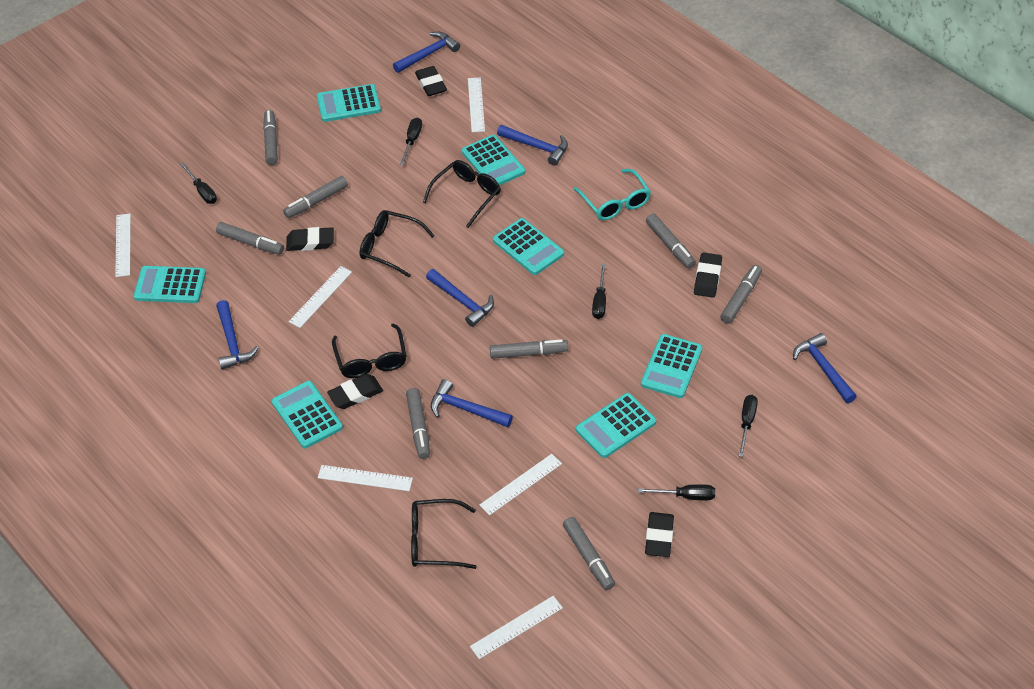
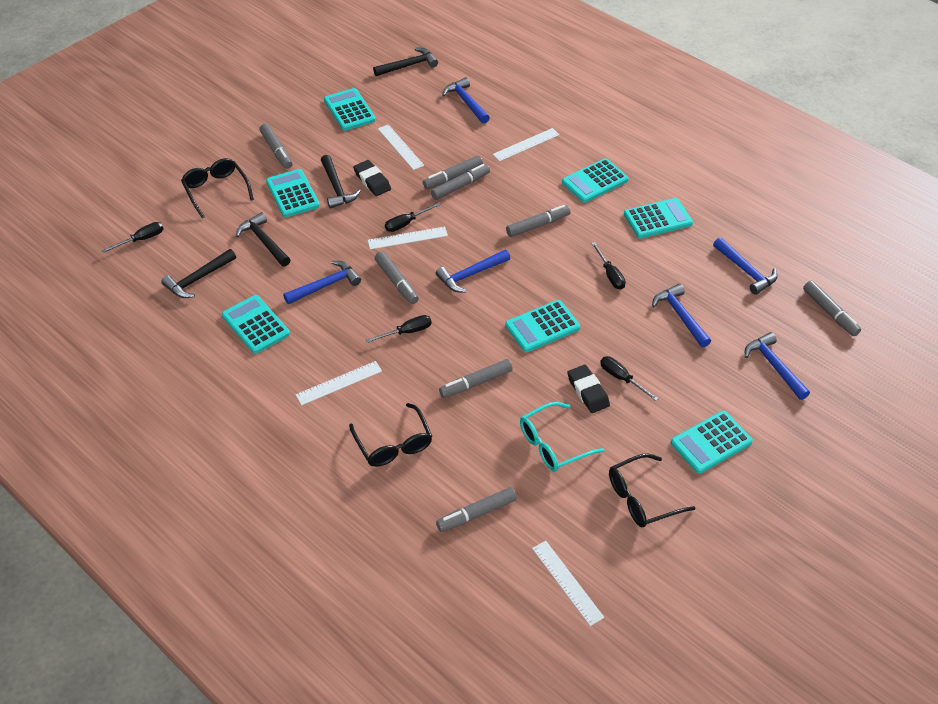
black eraser: 5 -> 2
black glasses: 4 -> 3
black hammer: 0 -> 4
white ruler: 6 -> 5

